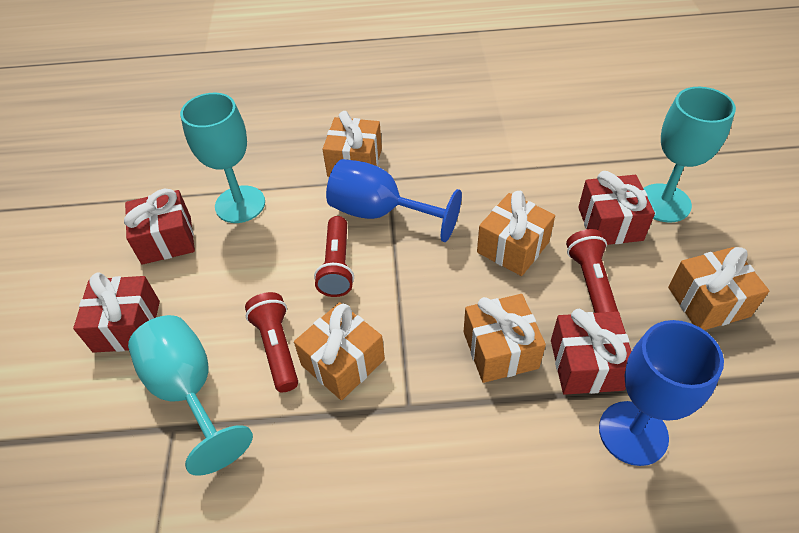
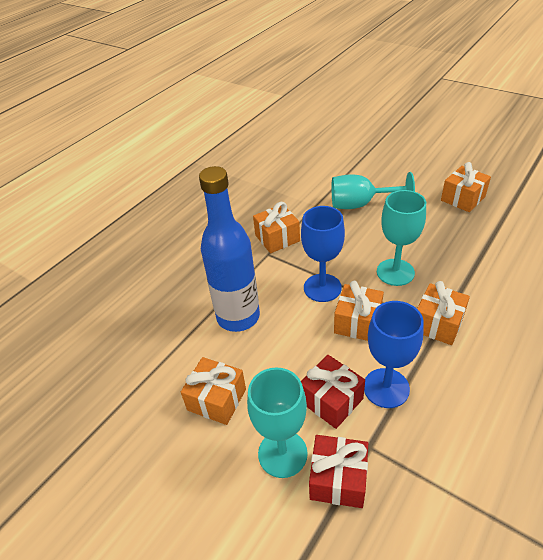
blue bottle: 0 -> 1
red flashlight: 3 -> 0
red gift: 4 -> 2

